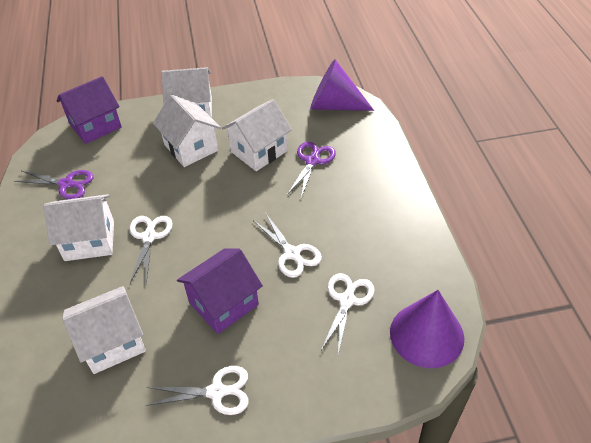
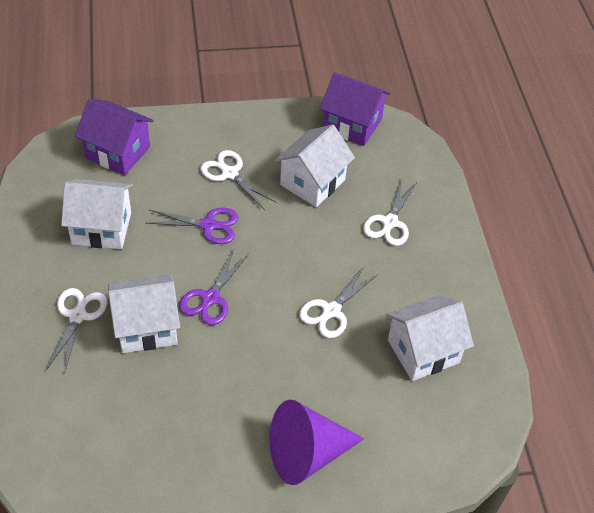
purple cone: 2 -> 1
white house: 5 -> 4

